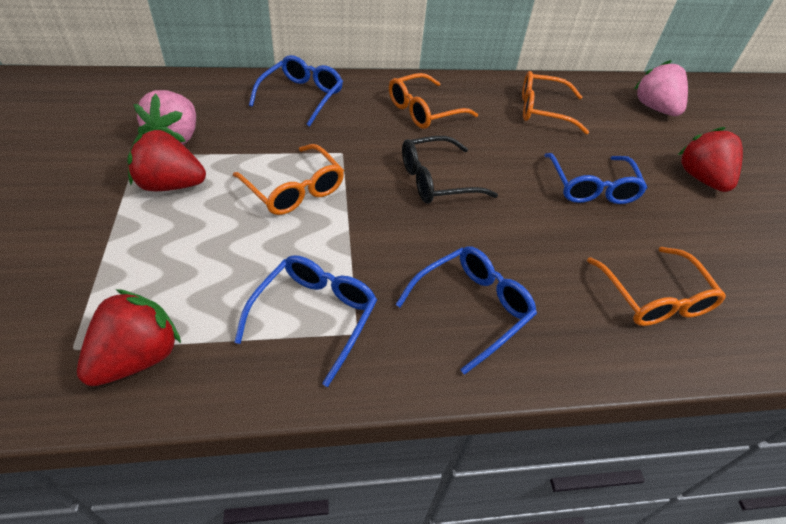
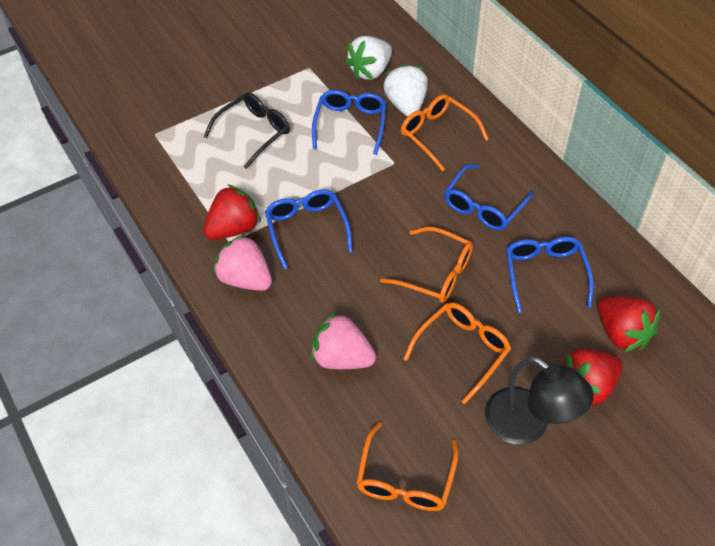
black lamp: 0 -> 1
white strawberry: 0 -> 2

